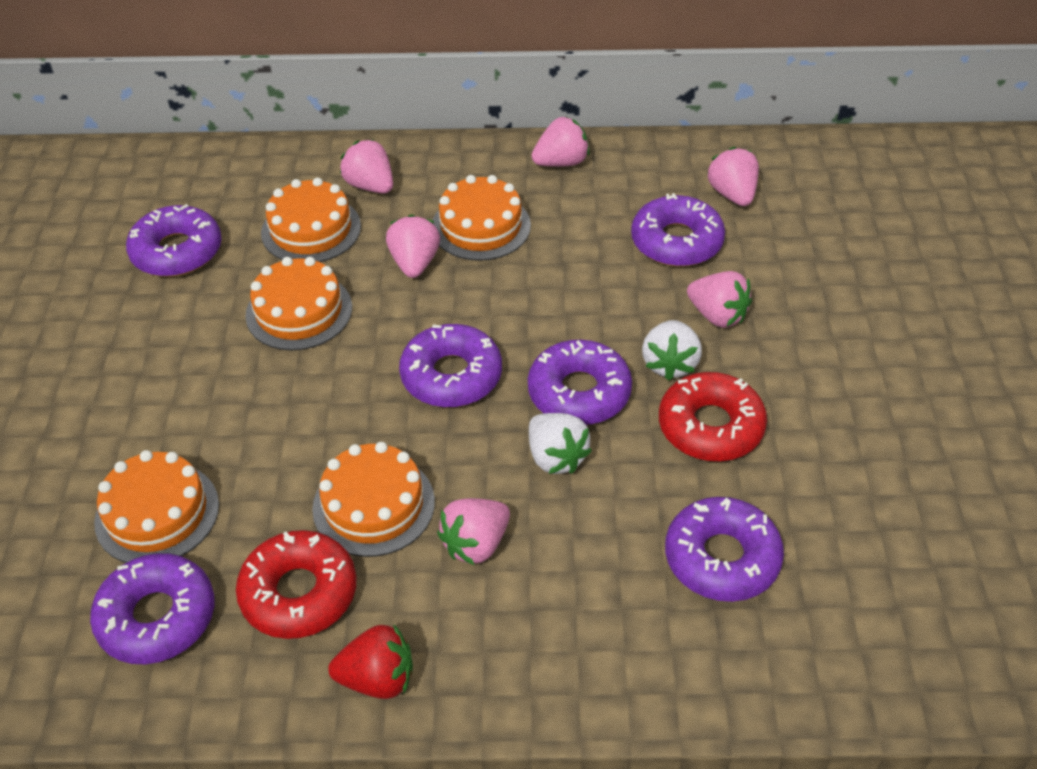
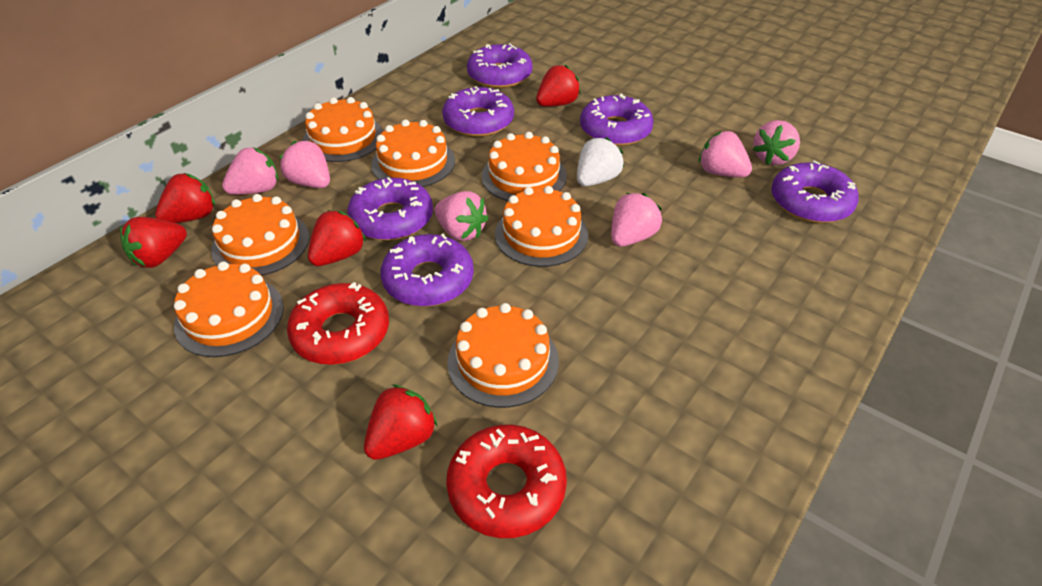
orange cake: 5 -> 7
red strawberry: 1 -> 5
white strawberry: 2 -> 1

